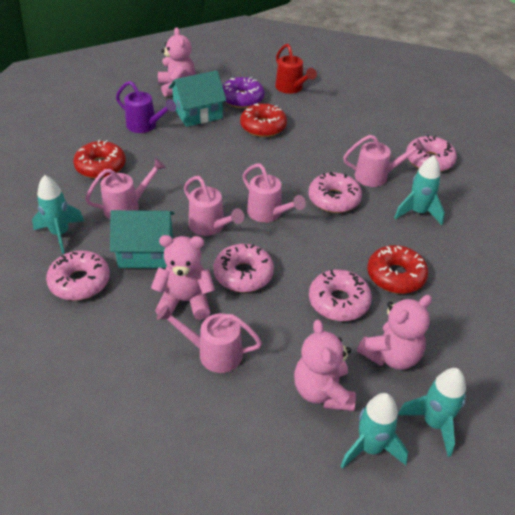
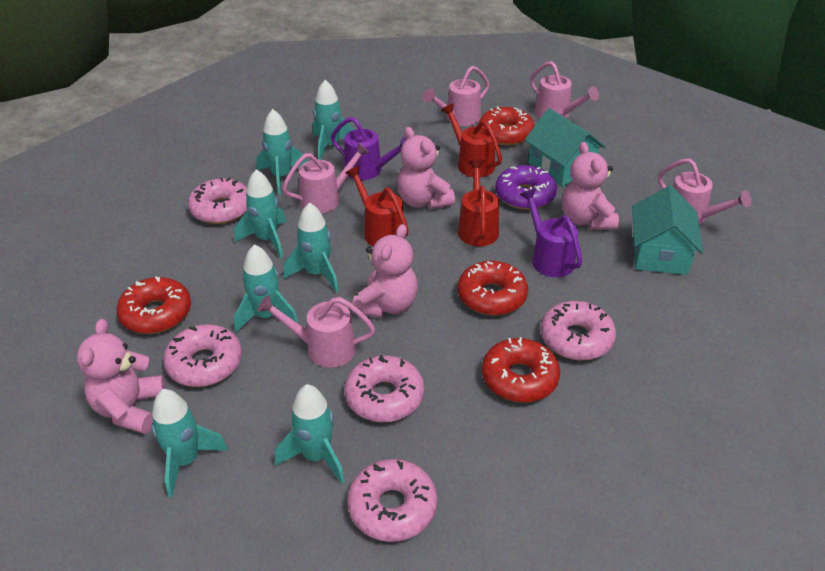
purple watering can: 1 -> 2
red donut: 3 -> 4
red watering can: 1 -> 3
turquoise rocket: 4 -> 7

